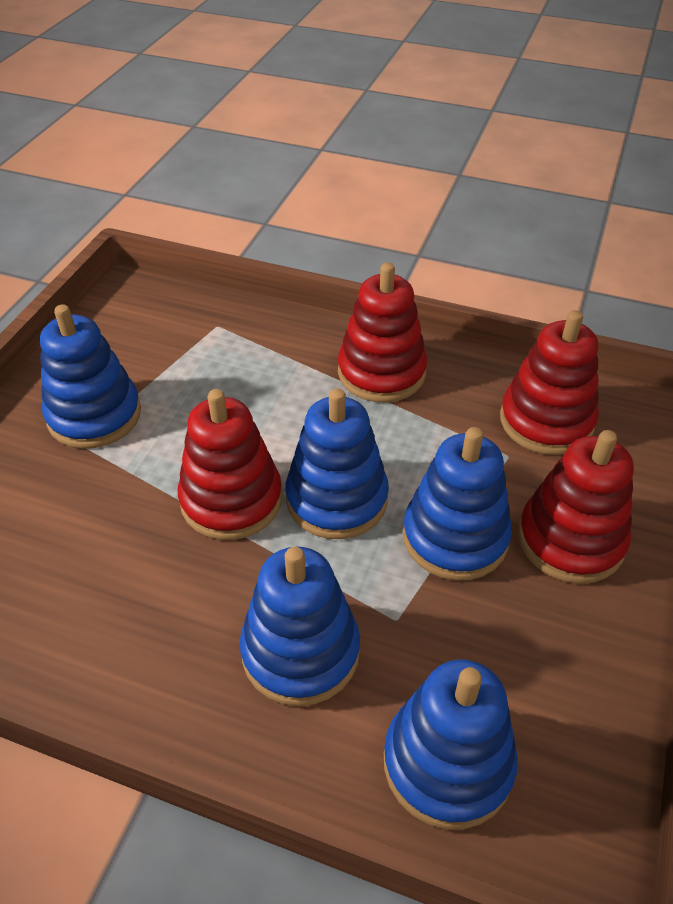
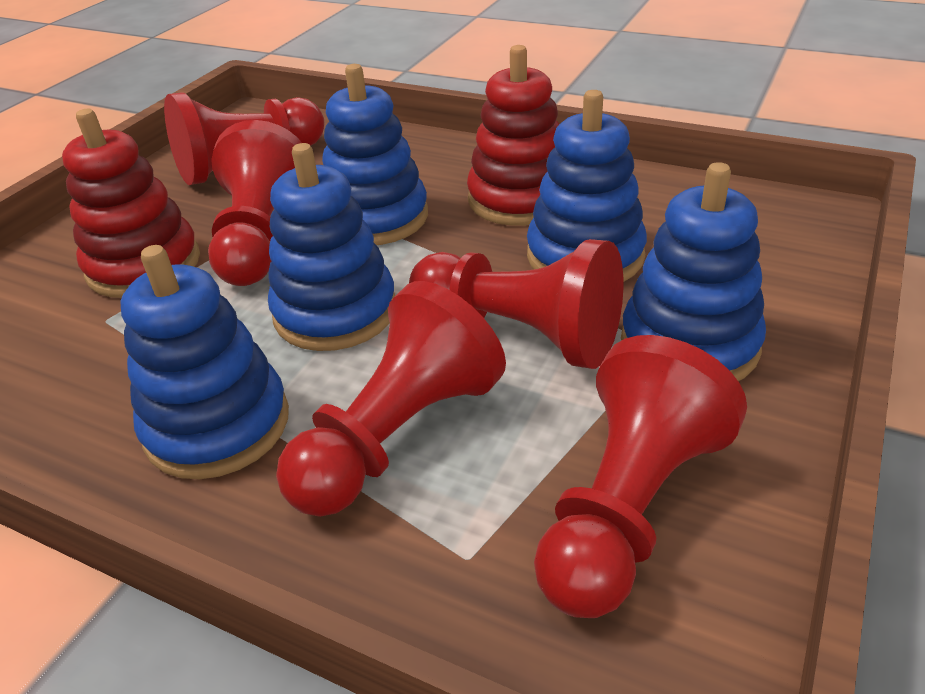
red pawn: 0 -> 5
red stacking toy: 4 -> 2

